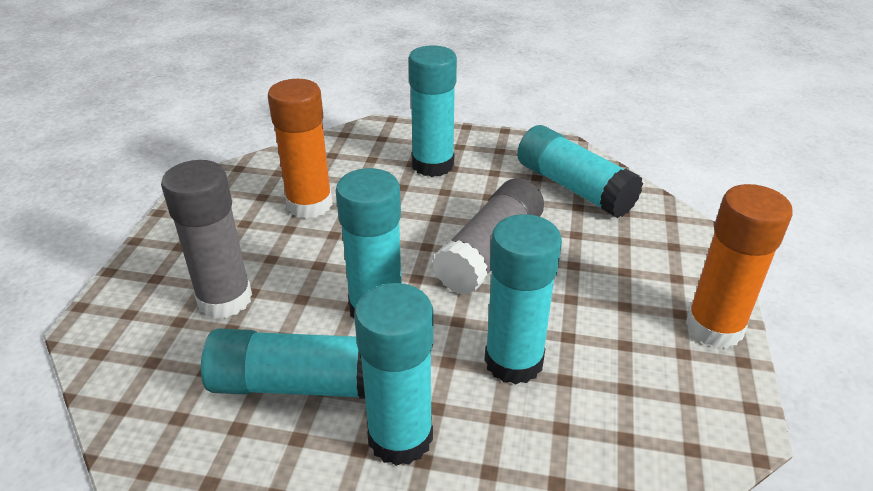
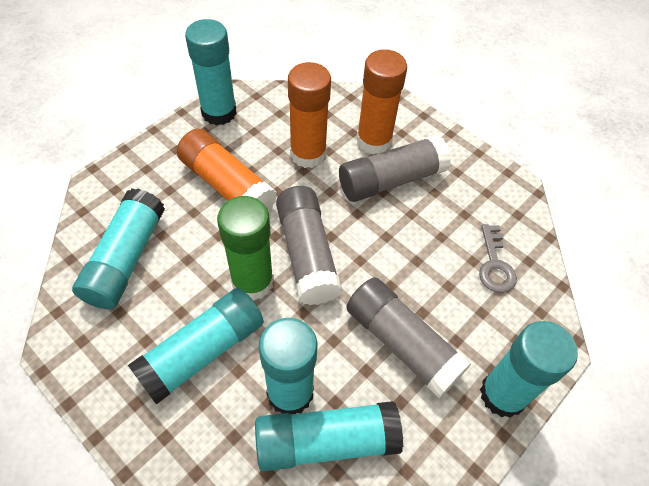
green glue stick: 0 -> 1
grey glue stick: 2 -> 3
grey key: 0 -> 1
orange glue stick: 2 -> 3

